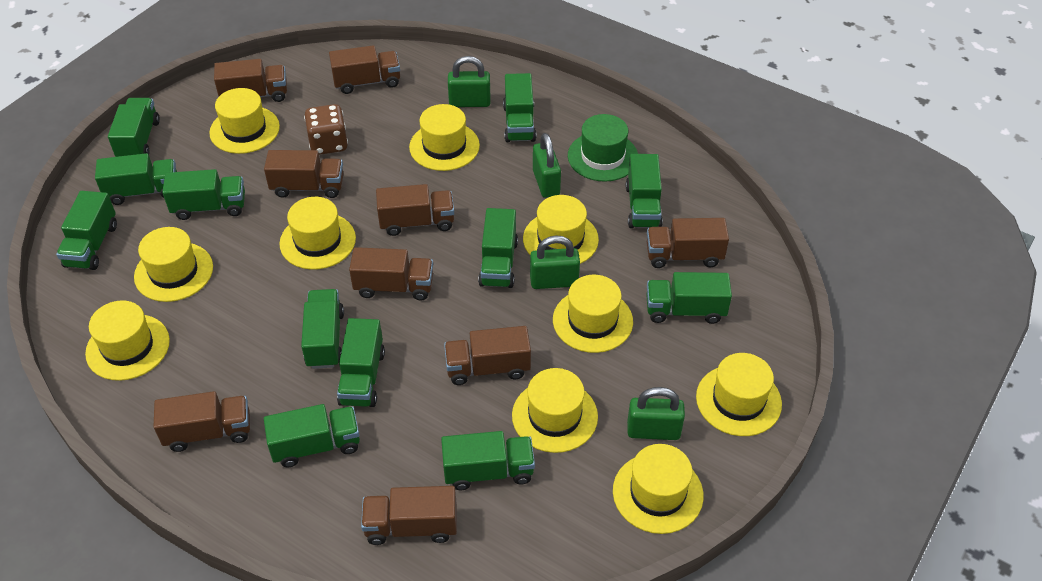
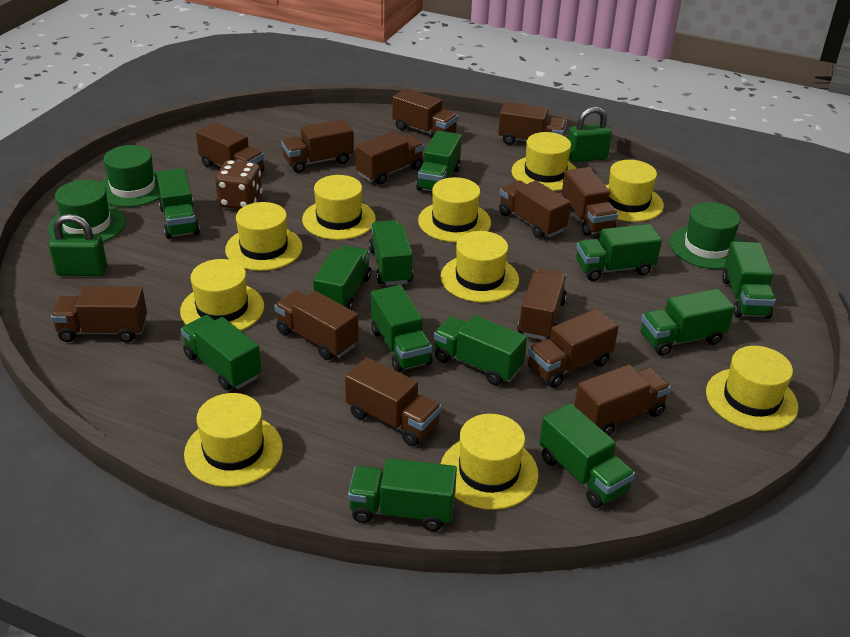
brown truck: 9 -> 13
green hat: 1 -> 3
green padlock: 4 -> 2

